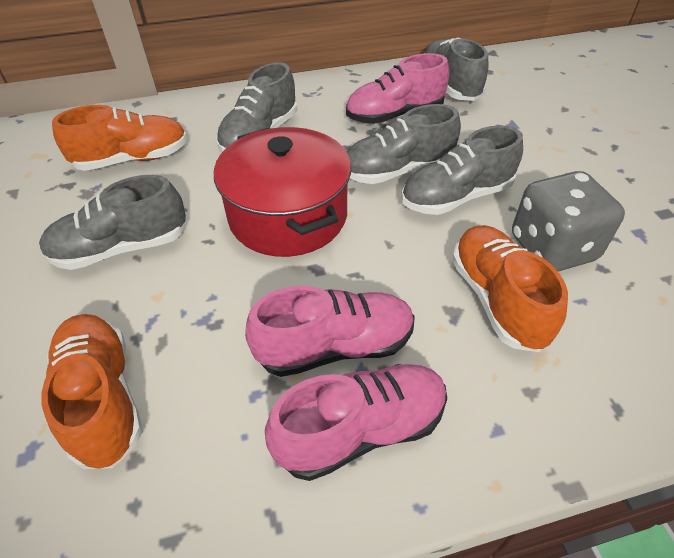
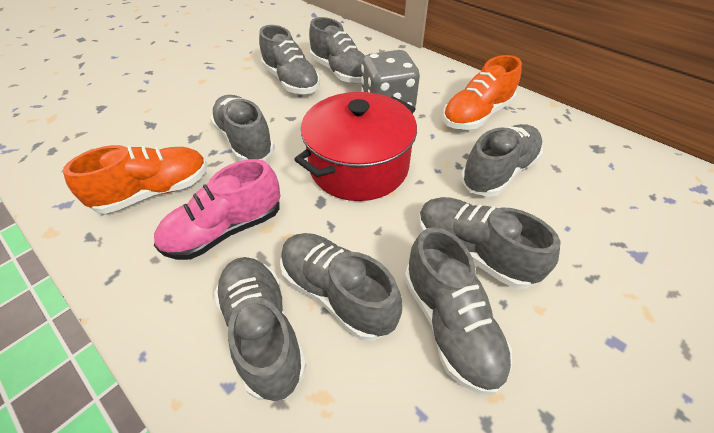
grey shoe: 5 -> 8
orange shoe: 3 -> 2
pink shoe: 3 -> 1

